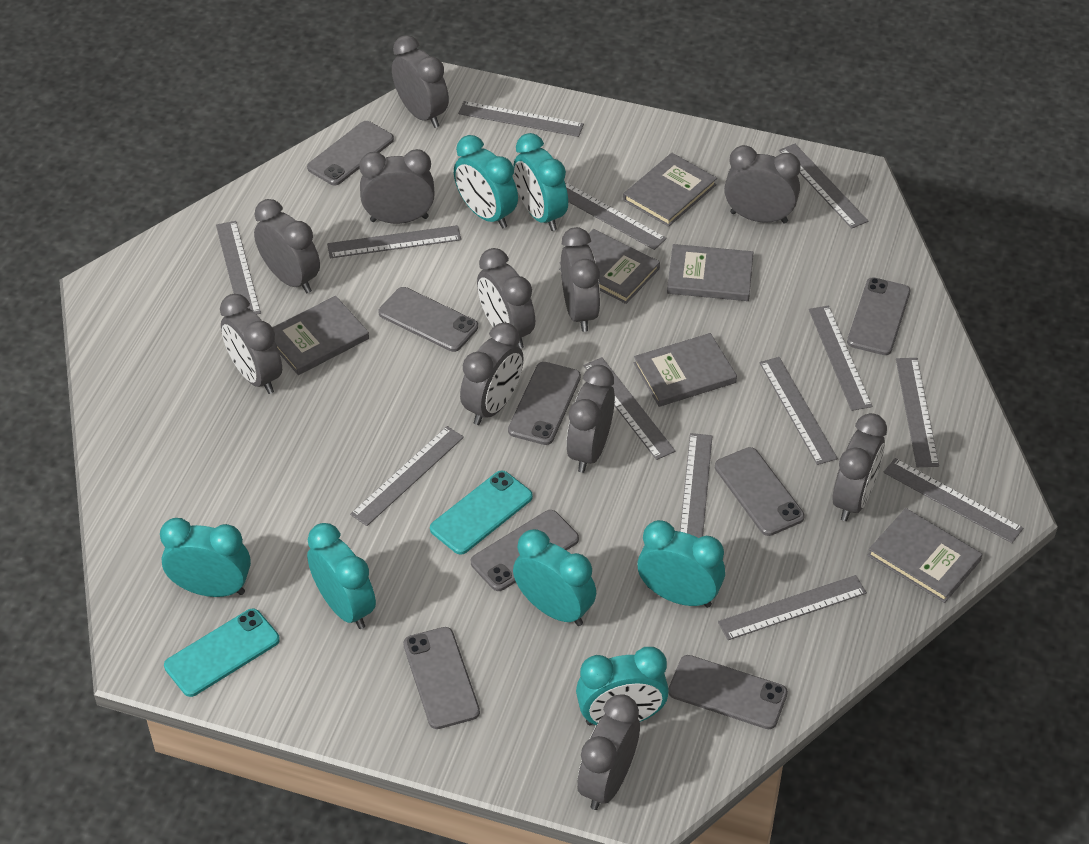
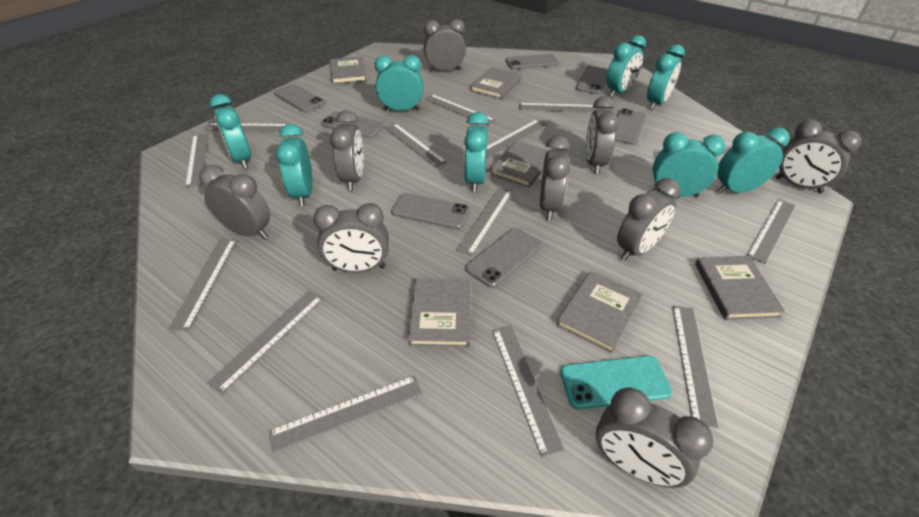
grey clock: 11 -> 9
grey phone: 8 -> 7
turquoise clock: 7 -> 8
turquoise phone: 2 -> 1

